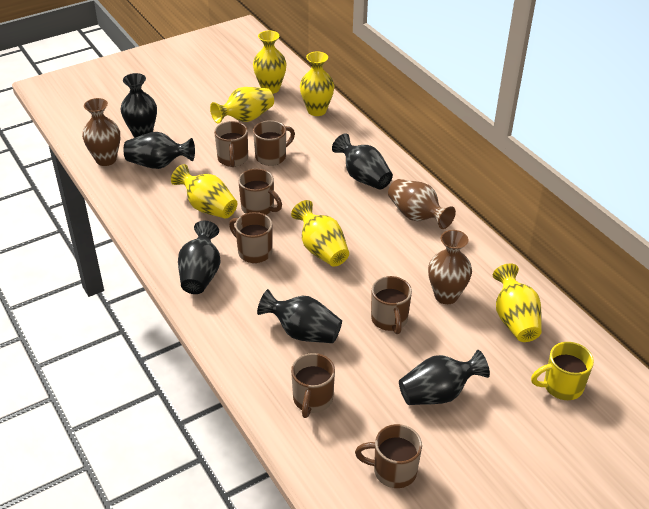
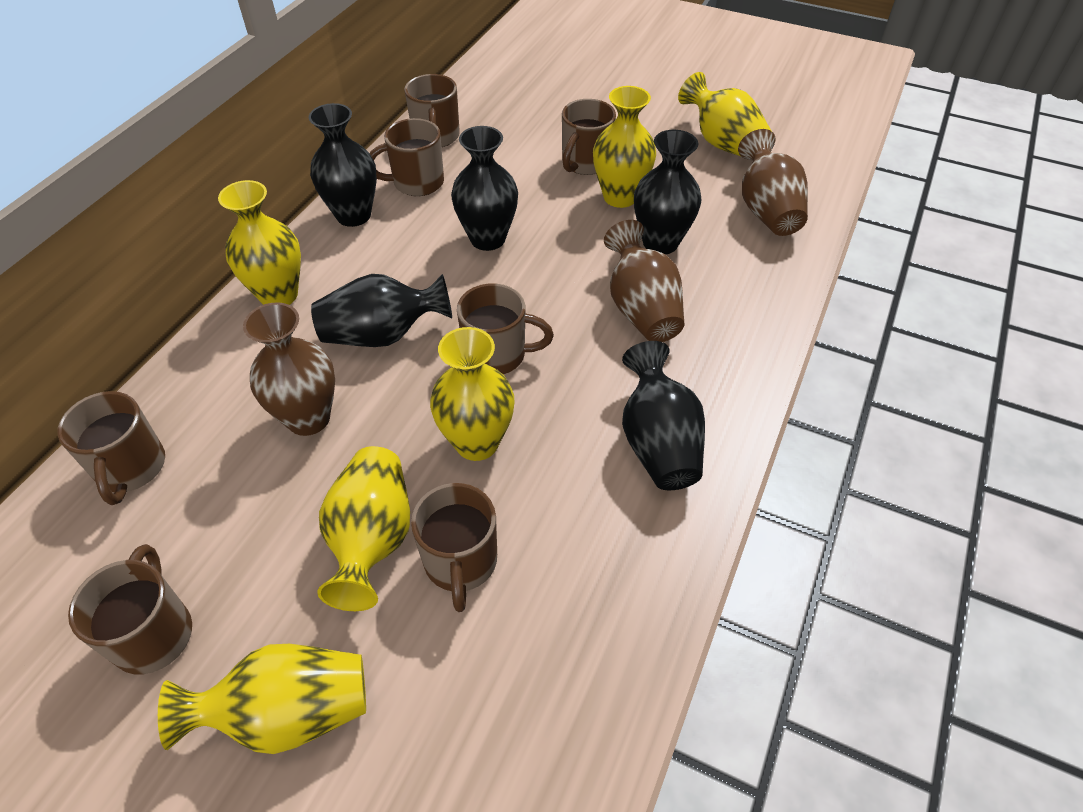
black vase: 6 -> 5
yellow mug: 1 -> 0

